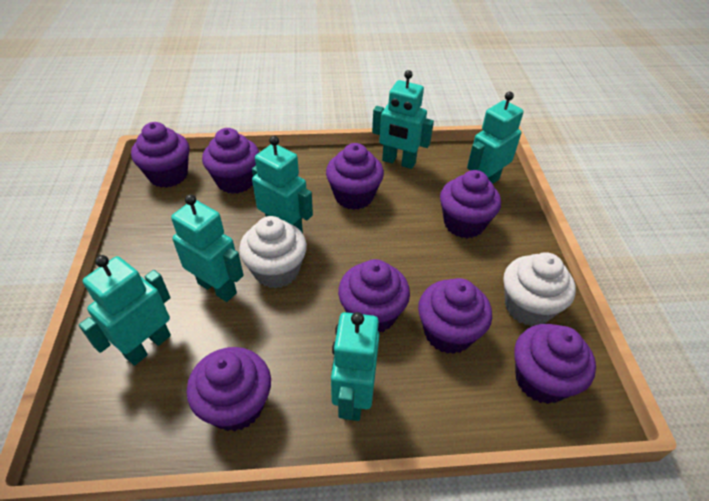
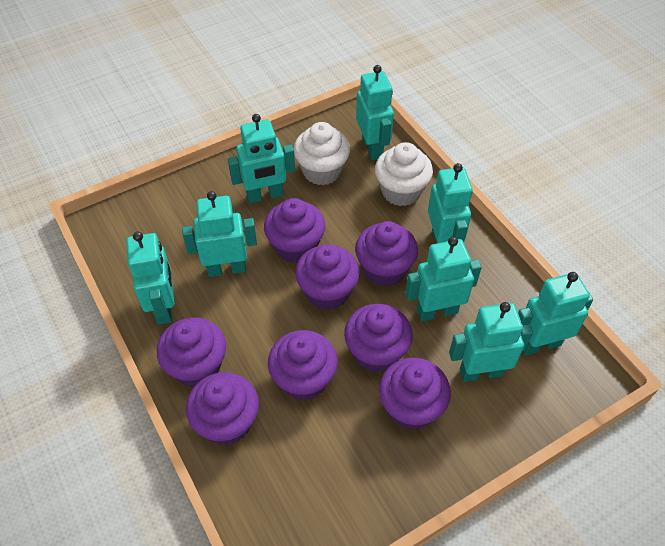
turquoise robot: 6 -> 8

